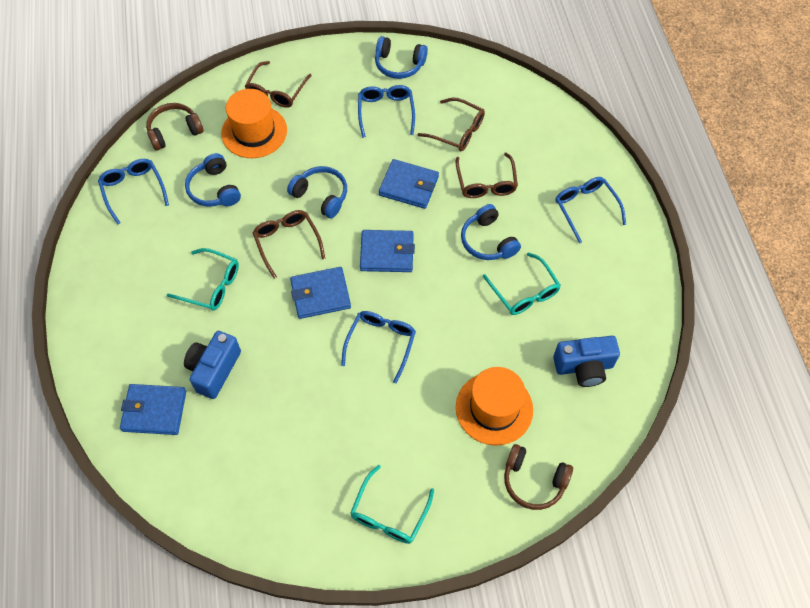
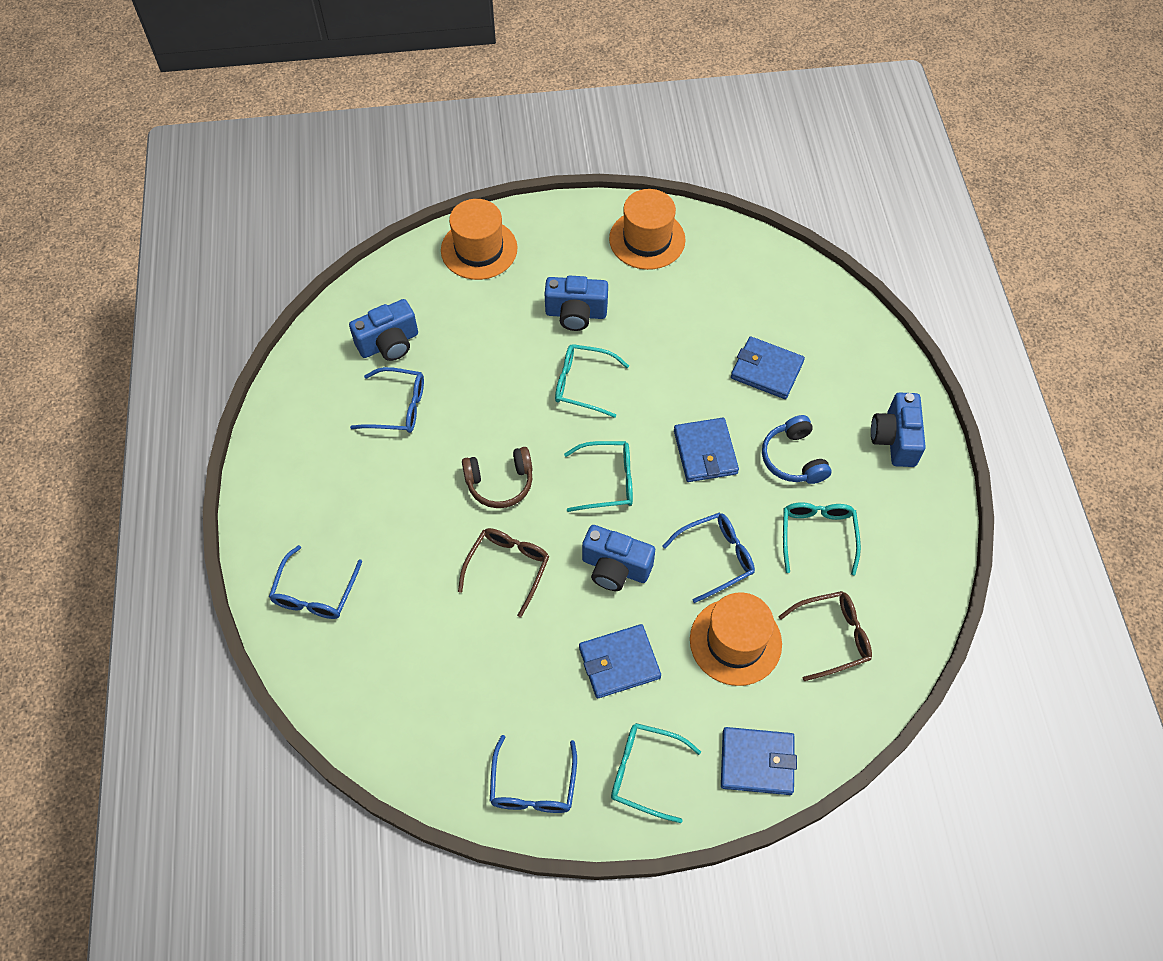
blue camera: 2 -> 4
blue headphones: 4 -> 1
brown glasses: 4 -> 2
brown headphones: 2 -> 1
orange hat: 2 -> 3
turquoise glasses: 3 -> 4

